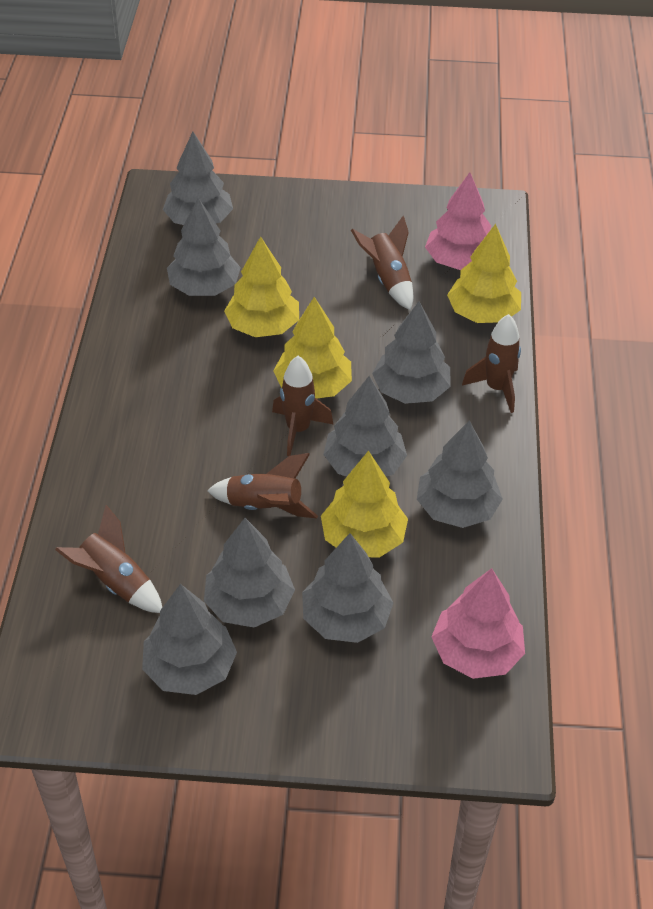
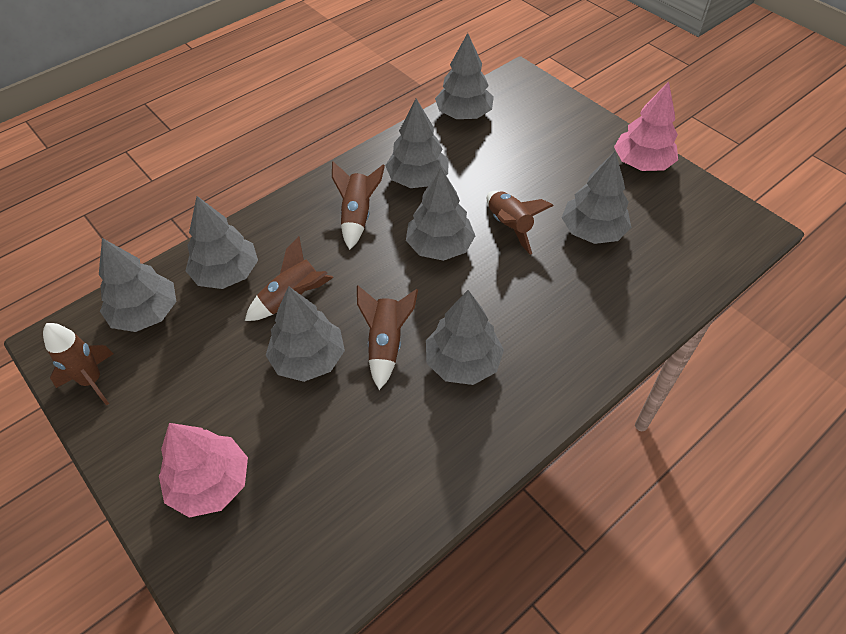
yellow tree: 4 -> 0

